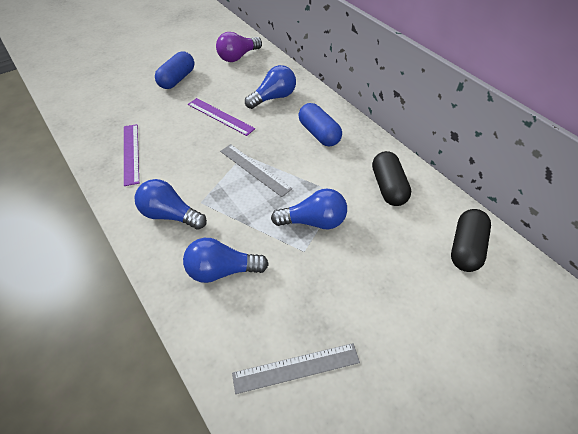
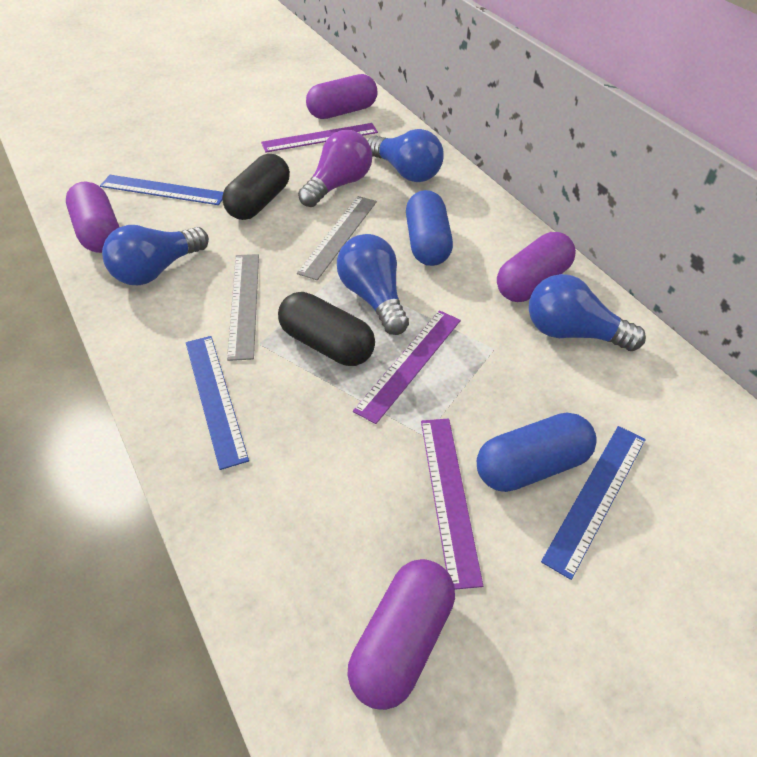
blue ruler: 0 -> 3
purple capsule: 0 -> 4
purple ruler: 2 -> 3

